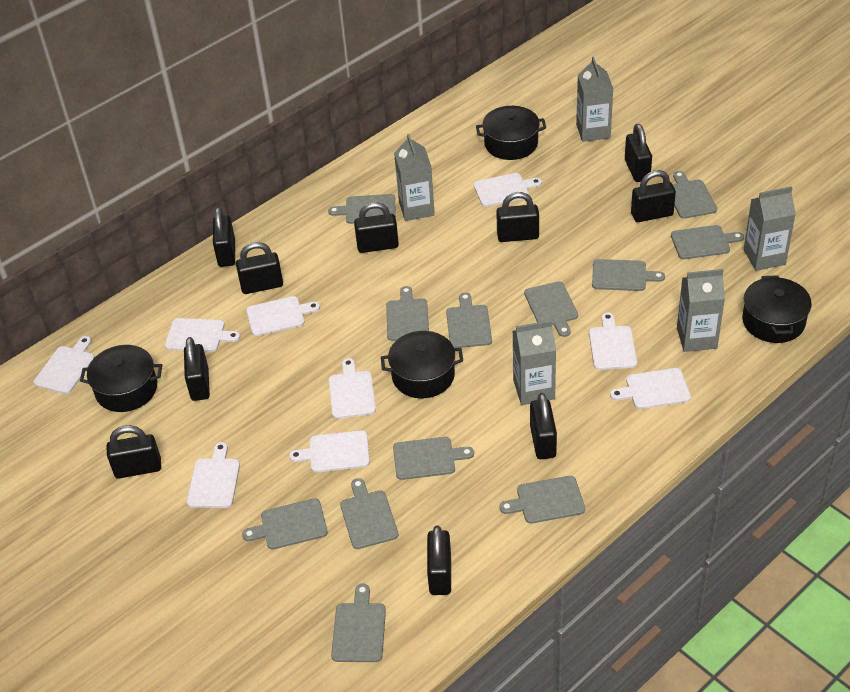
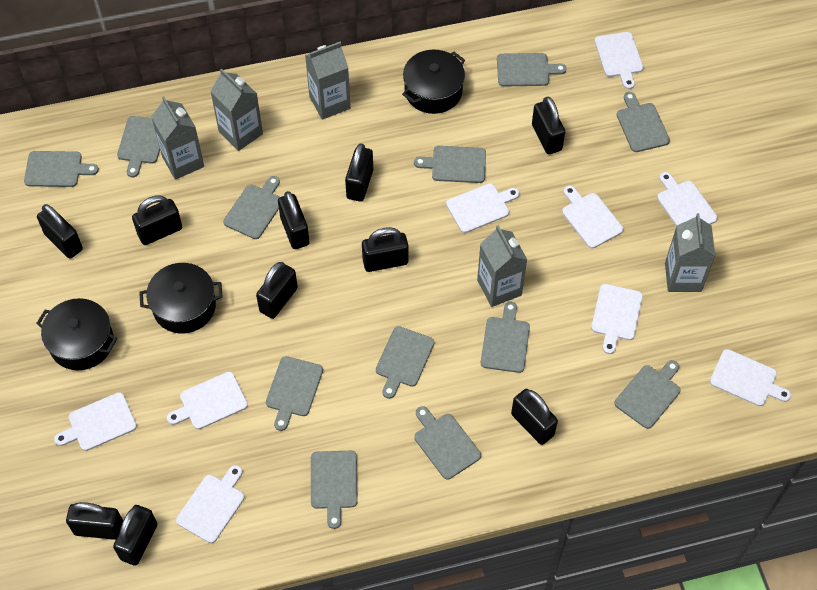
black pot: 4 -> 3

